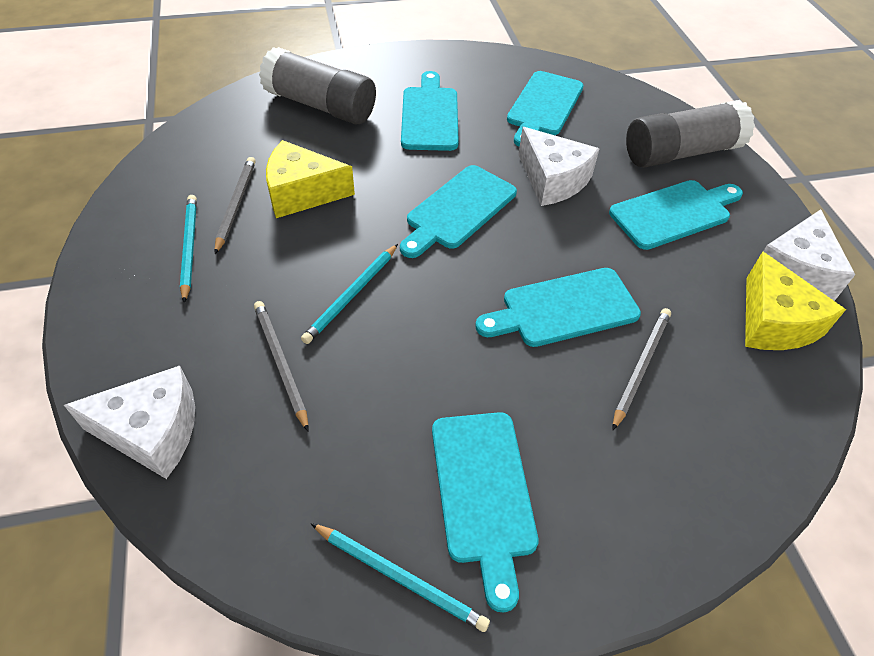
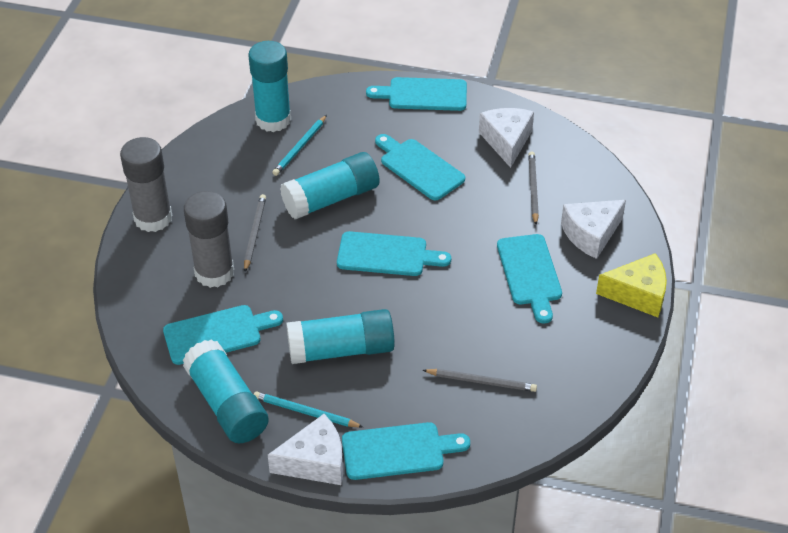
turquoise glue stick: 0 -> 4
turquoise pencil: 3 -> 2
yellow cheese: 2 -> 1

